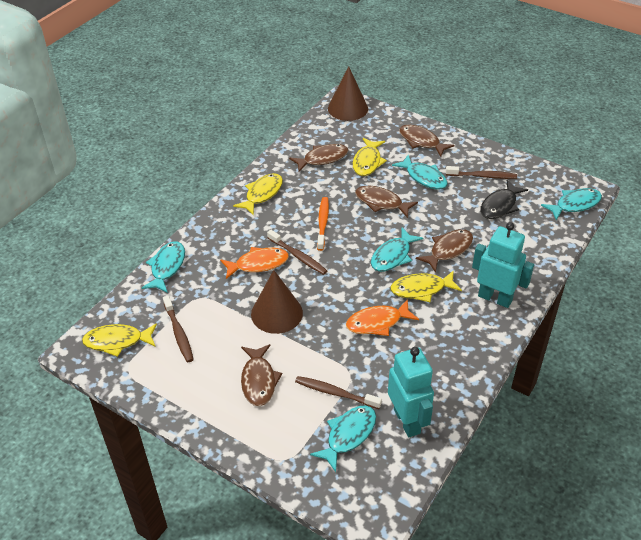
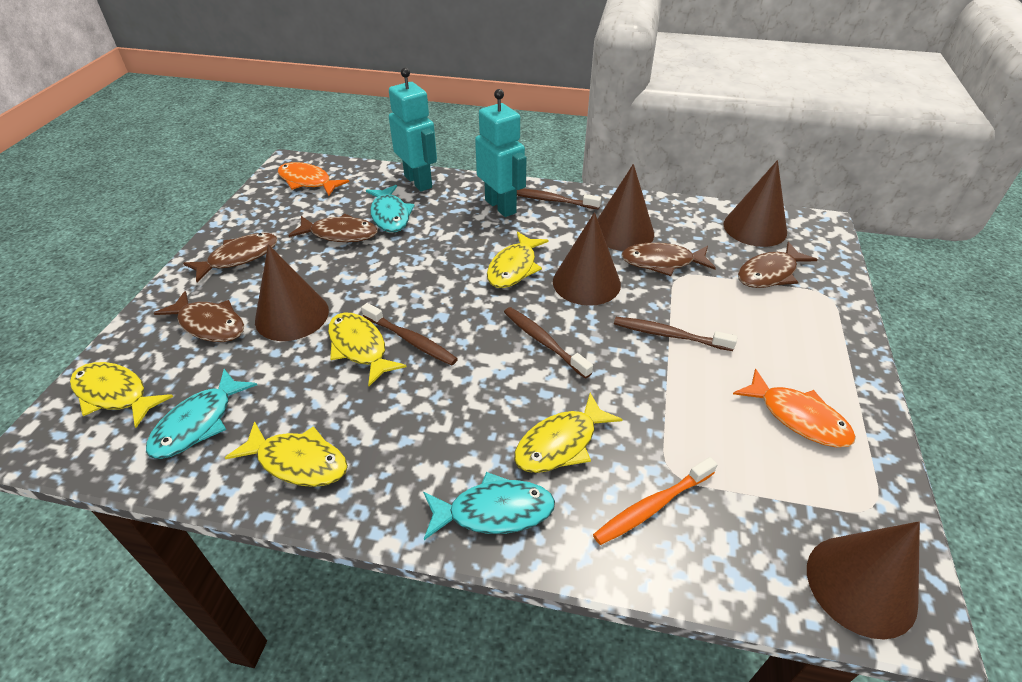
black fish: 1 -> 0
brown cone: 2 -> 5
turquoise fish: 5 -> 3
yellow fish: 4 -> 5

